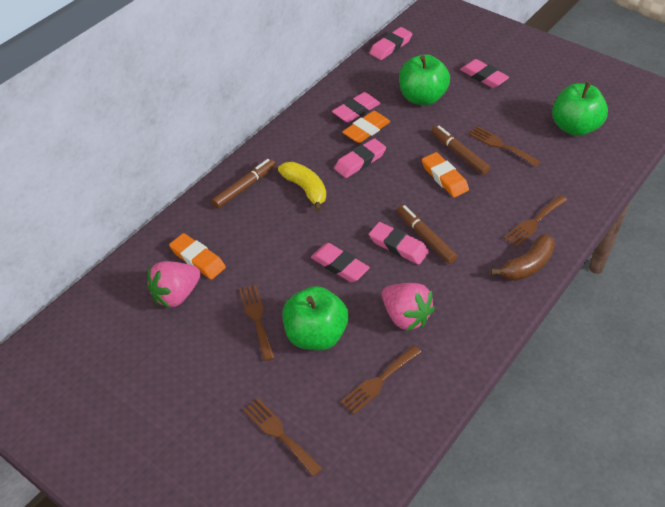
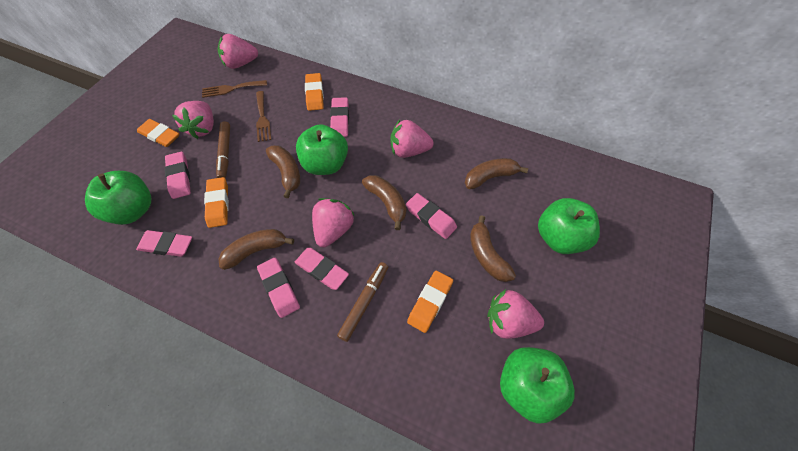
brown banana: 1 -> 5
brown fork: 5 -> 2
brown marker: 3 -> 2
green apple: 3 -> 4
orange eraser: 3 -> 4
pink strawberry: 2 -> 5
yellow banana: 1 -> 0

